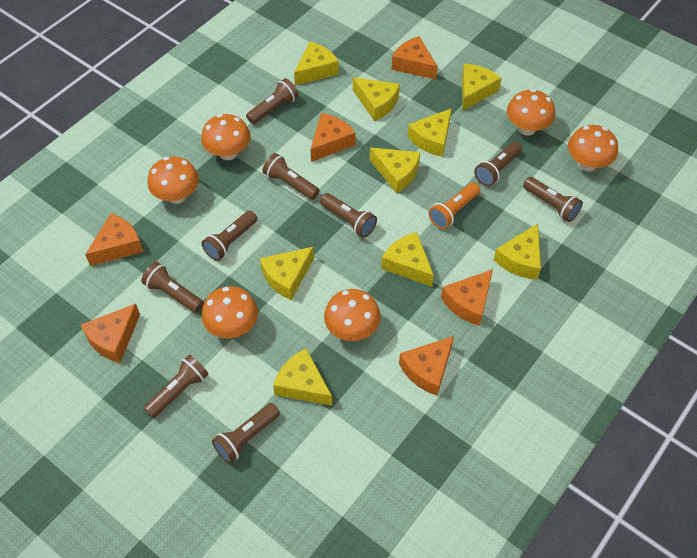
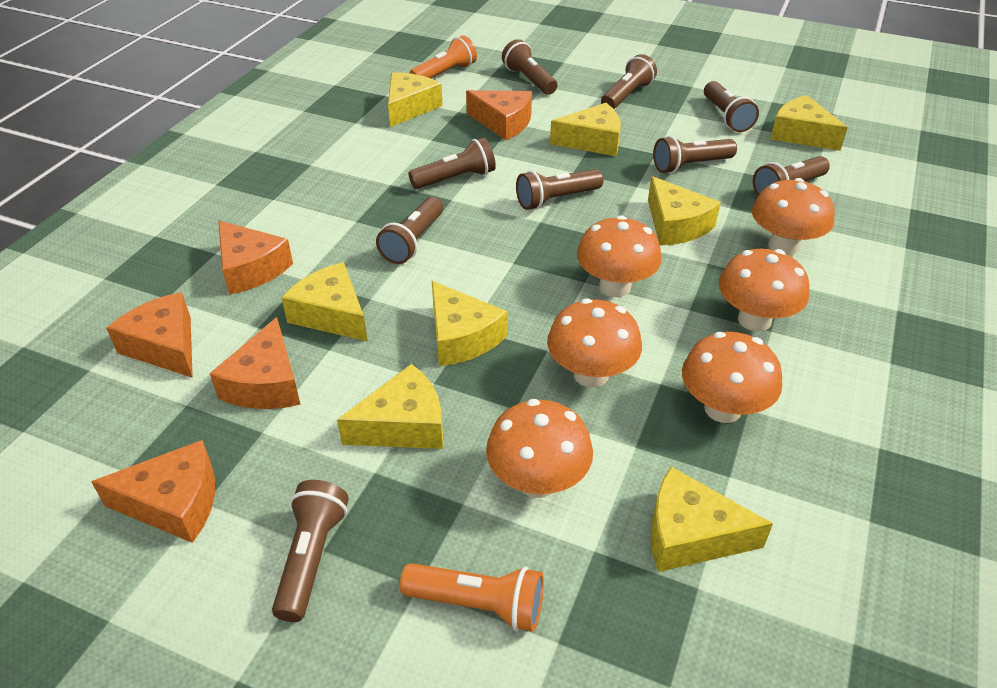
orange cheese: 6 -> 5
orange flashlight: 1 -> 2
yellow cheese: 9 -> 8

